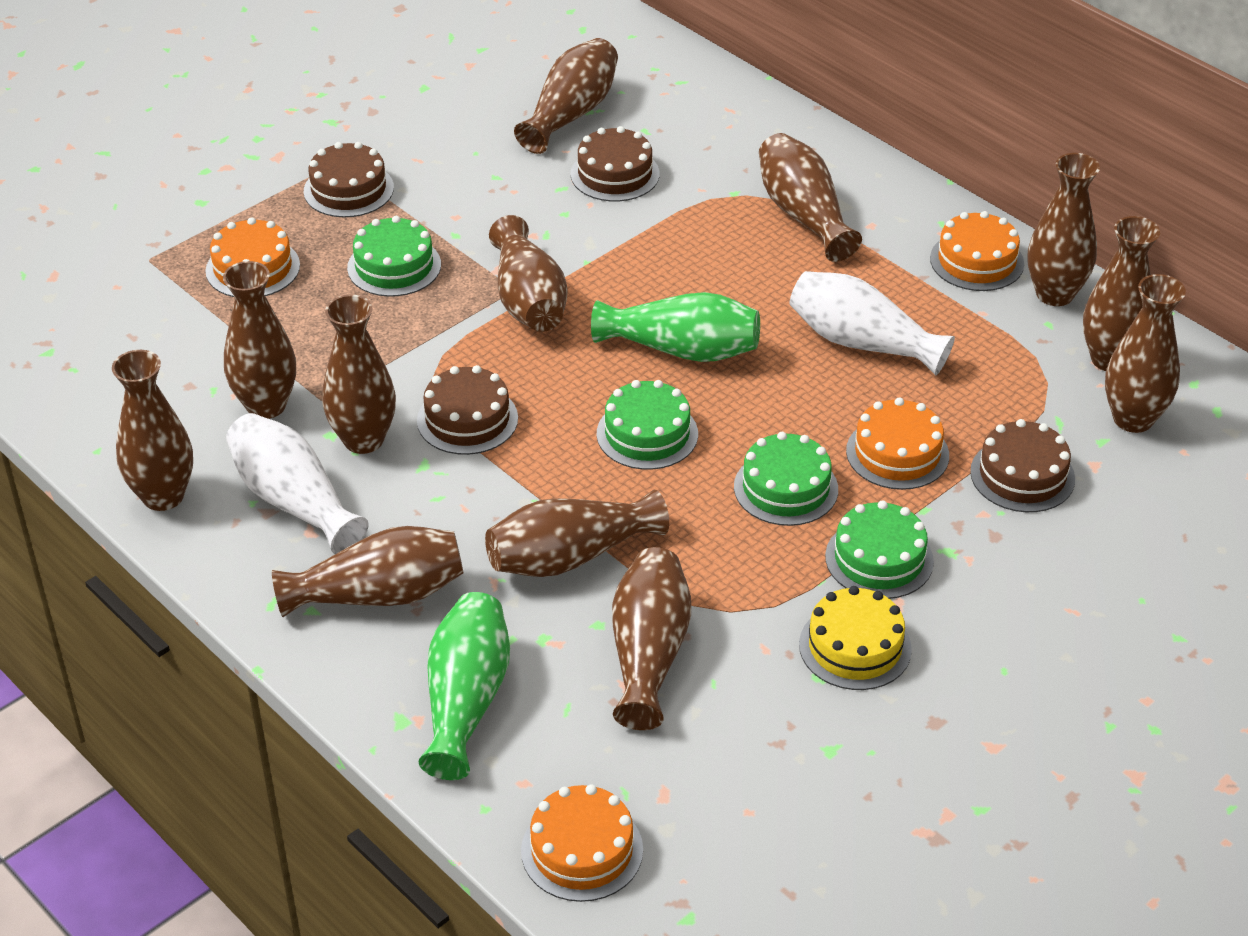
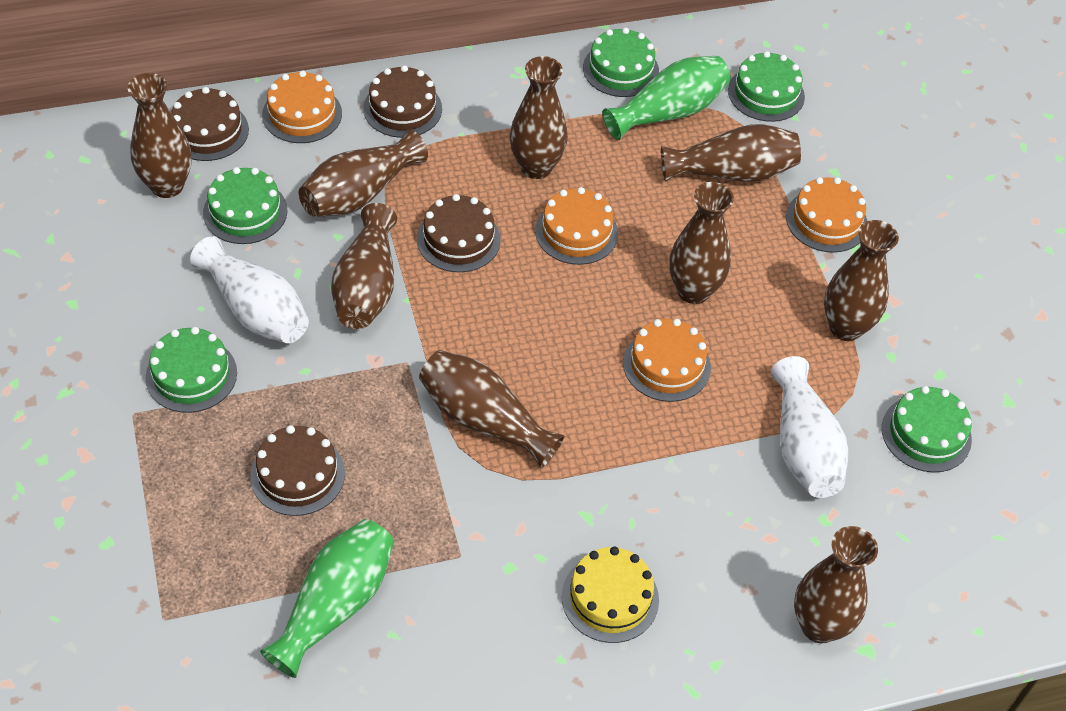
brown vase: 12 -> 9
green cake: 4 -> 5

